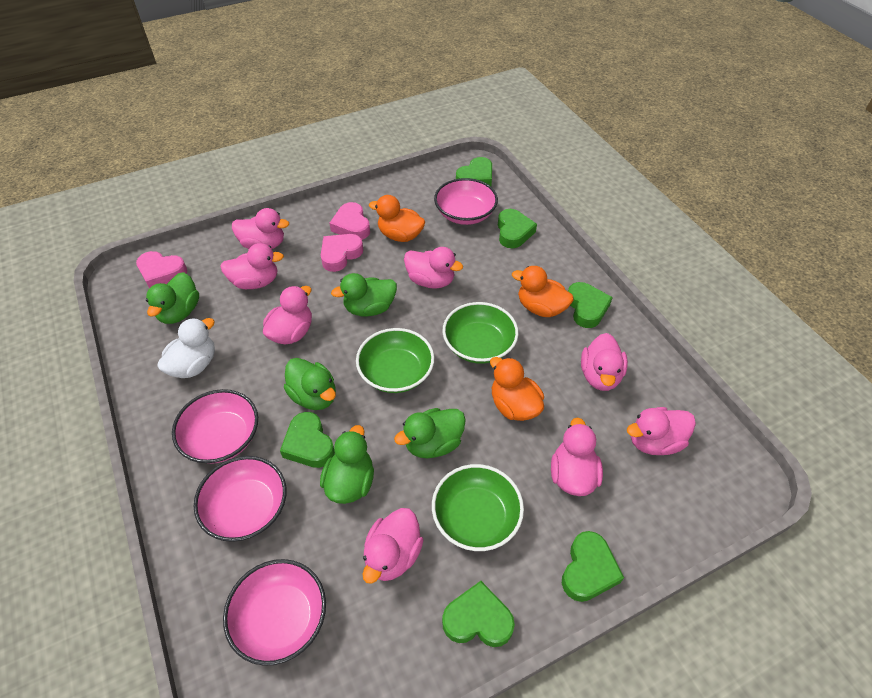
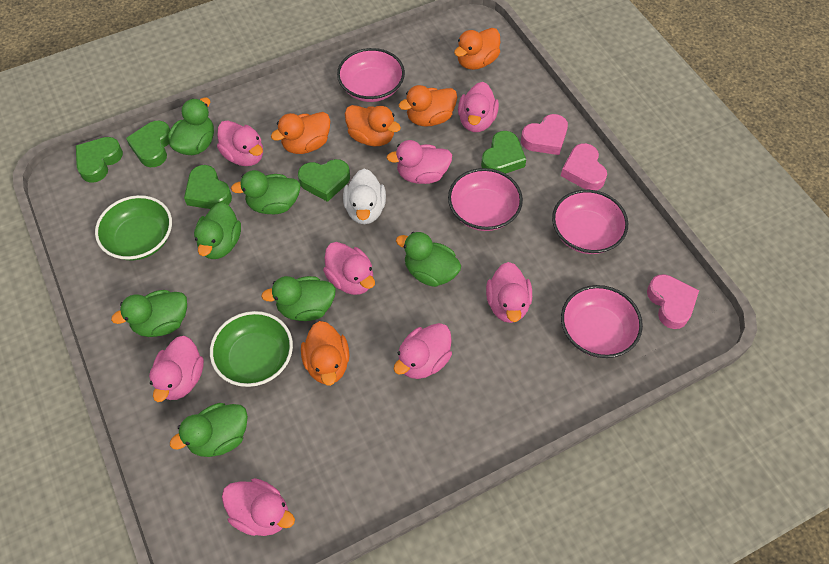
green bowl: 3 -> 2
green duck: 5 -> 7
green heart: 6 -> 5
orange duck: 3 -> 5

